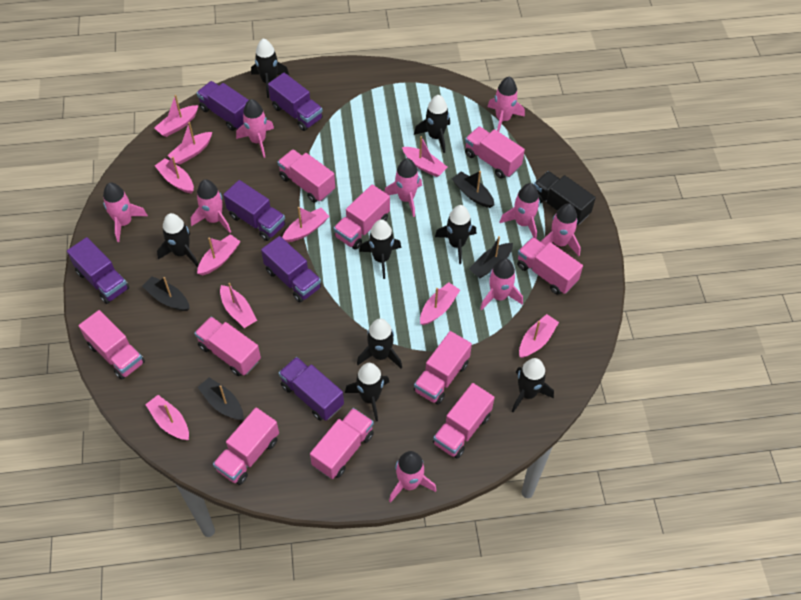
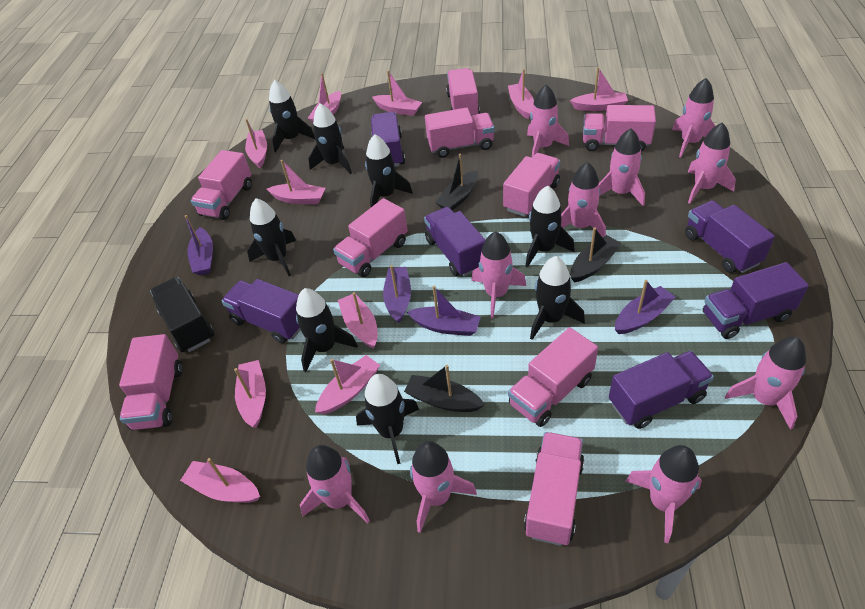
black boat: 4 -> 3
pink rocket: 9 -> 10
pink truck: 10 -> 9
purple boat: 0 -> 4

